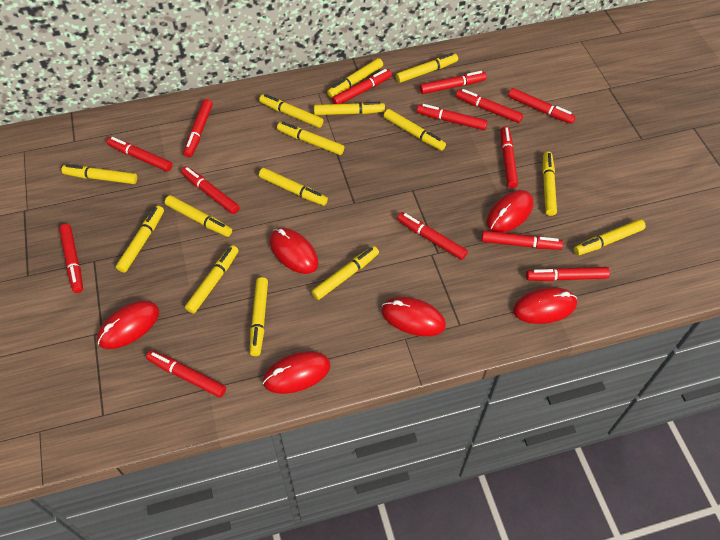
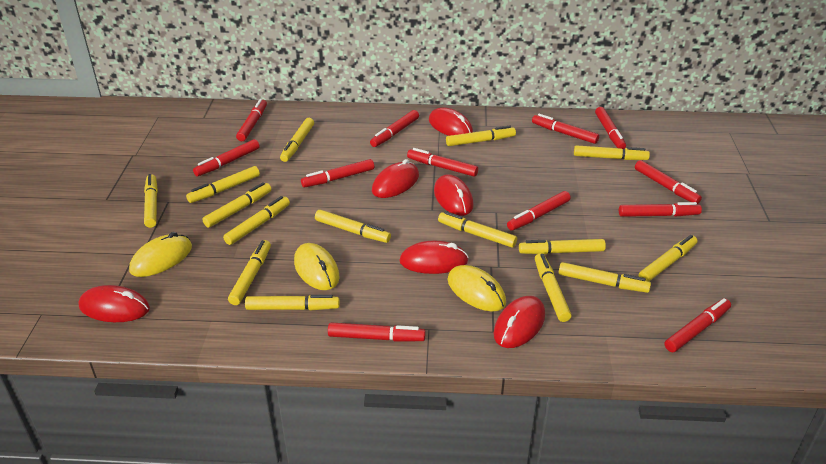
red marker: 14 -> 12
yellow mouse: 0 -> 3

